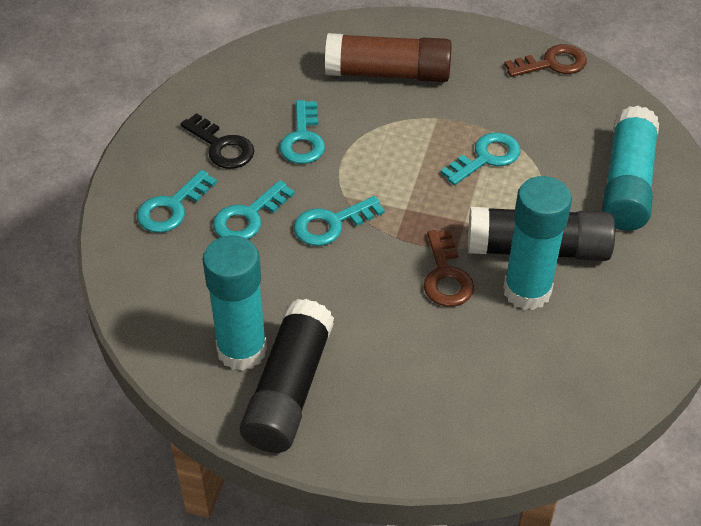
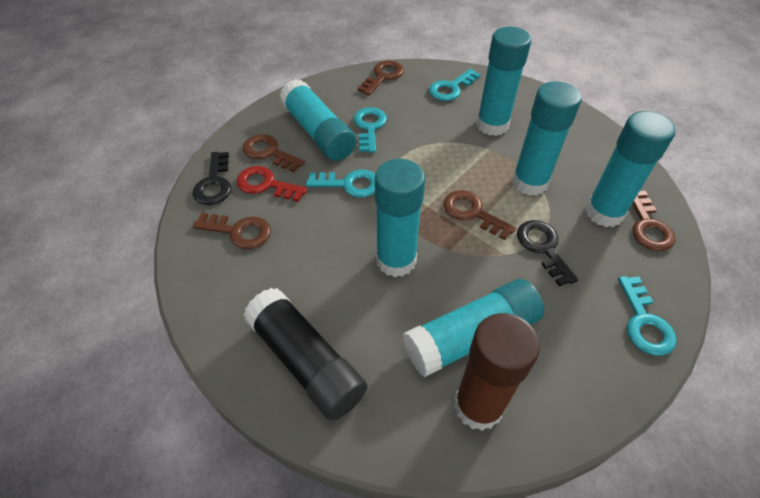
black glue stick: 2 -> 1
black key: 1 -> 2
brown key: 2 -> 5
red key: 0 -> 1
turquoise glue stick: 3 -> 6
turquoise key: 5 -> 4

